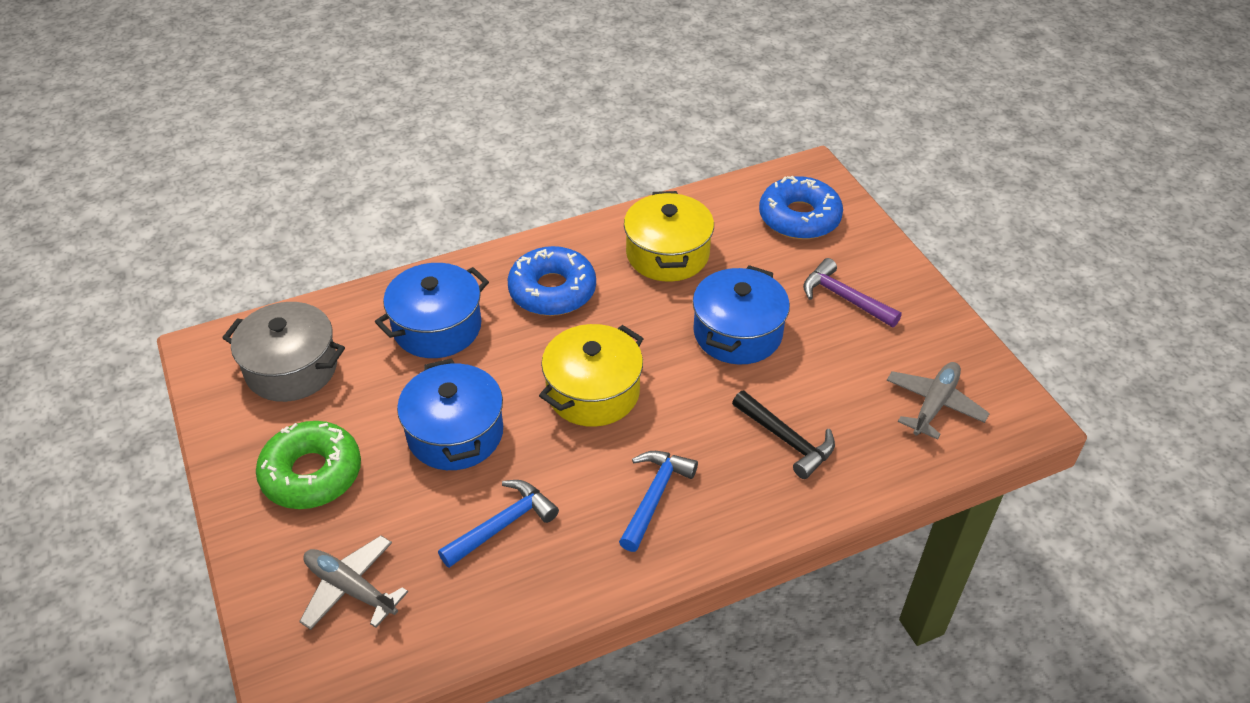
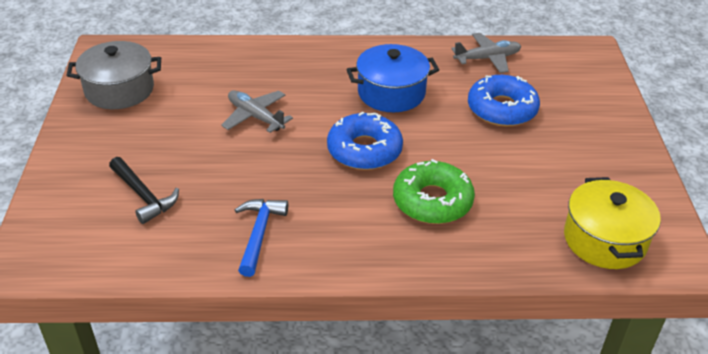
blue hammer: 2 -> 1
blue pot: 3 -> 1
purple hammer: 1 -> 0
yellow pot: 2 -> 1

